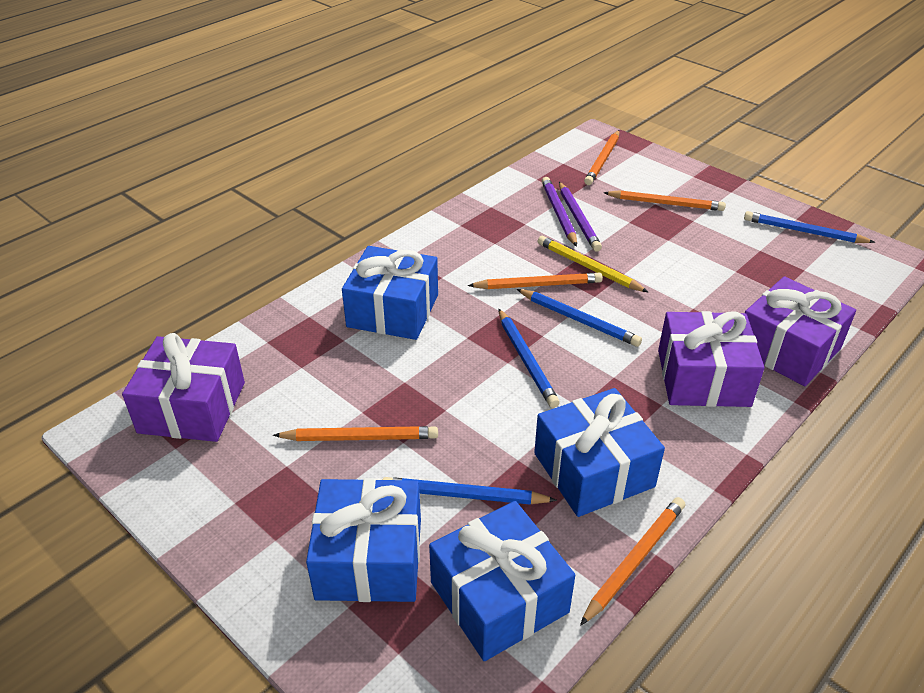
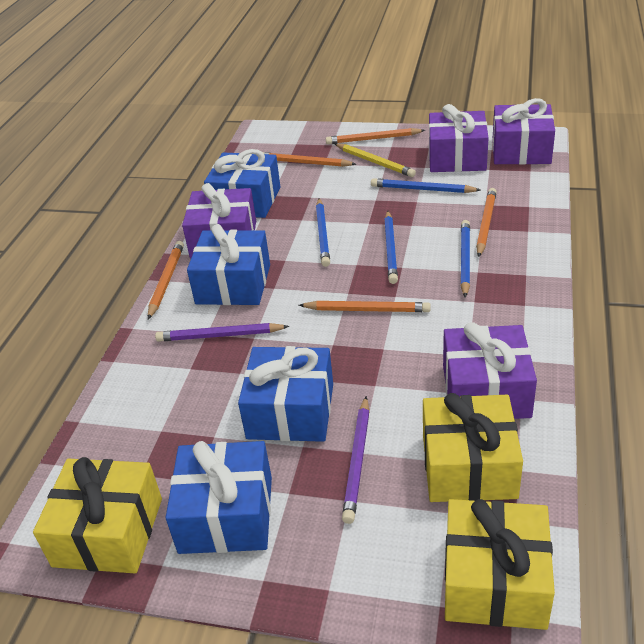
purple gift: 3 -> 4
yellow gift: 0 -> 3

